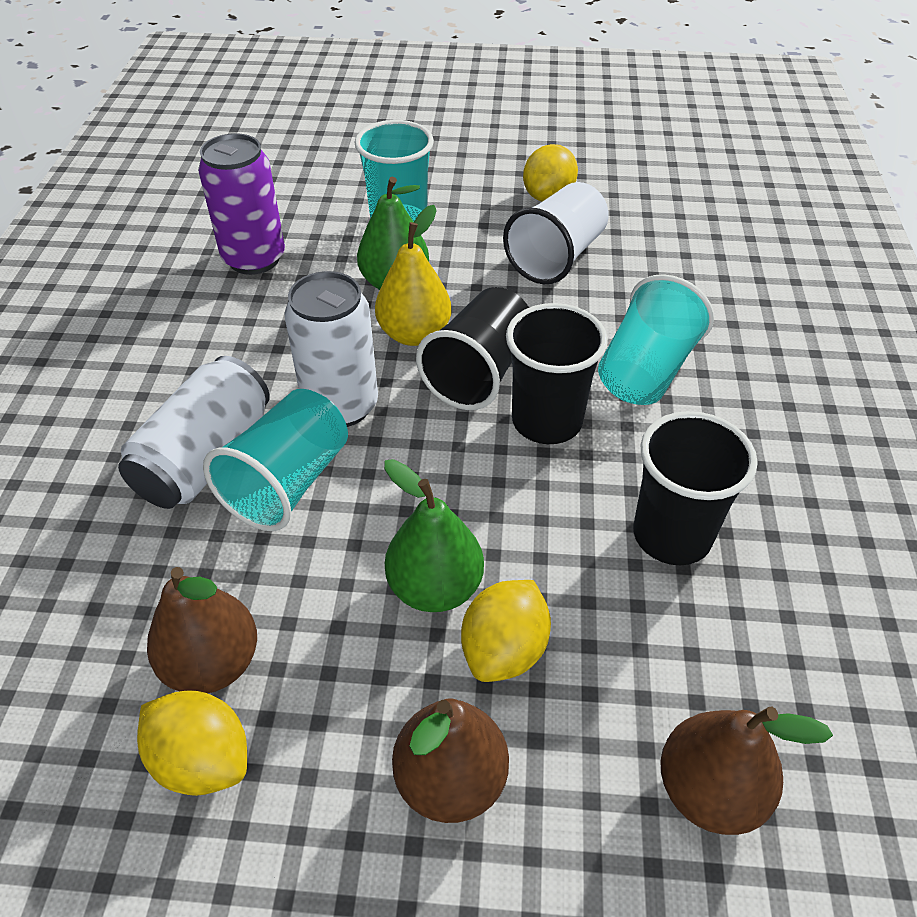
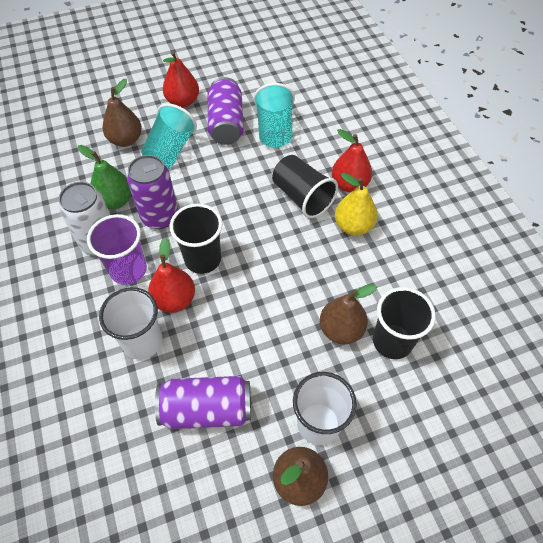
green pear: 2 -> 1
purple can: 1 -> 3
purple cup: 0 -> 1
red pear: 0 -> 3
turquoise cup: 3 -> 2
white can: 2 -> 1
white cup: 1 -> 2
yellow lemon: 3 -> 0

